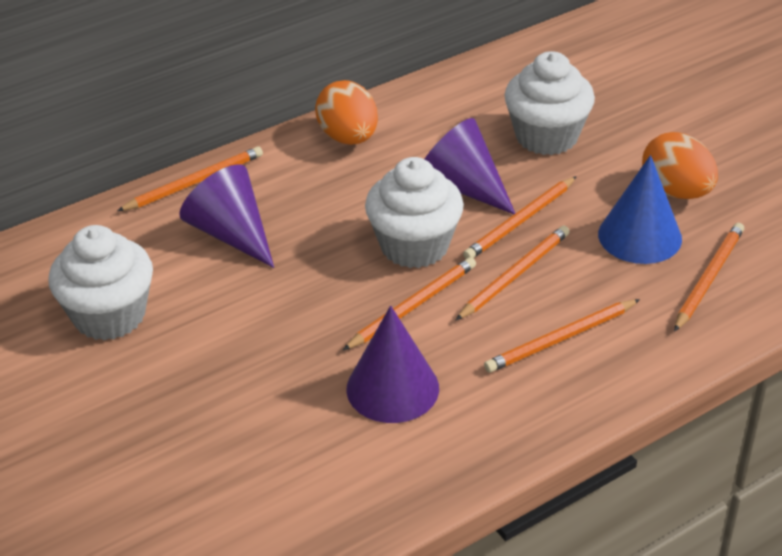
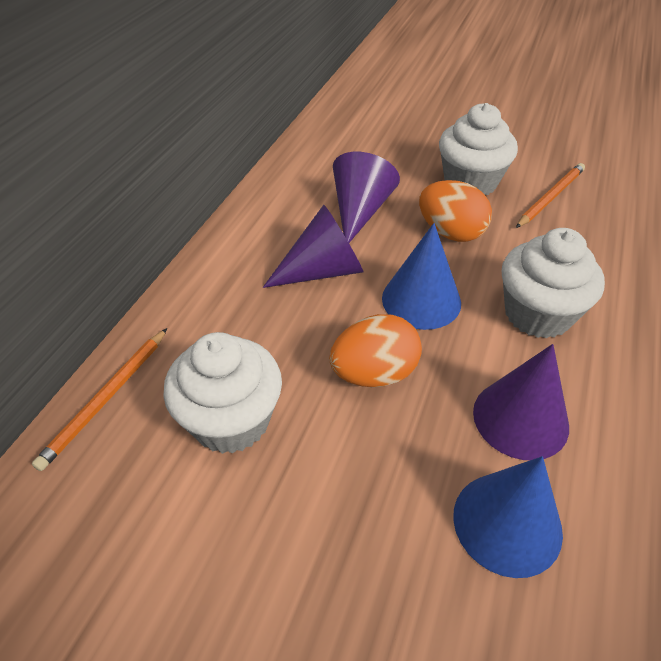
blue cone: 1 -> 2
orange pencil: 6 -> 2

